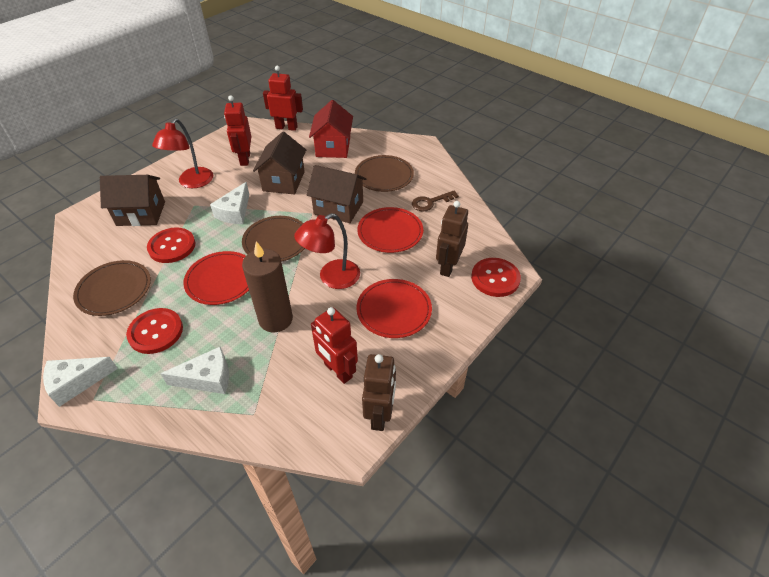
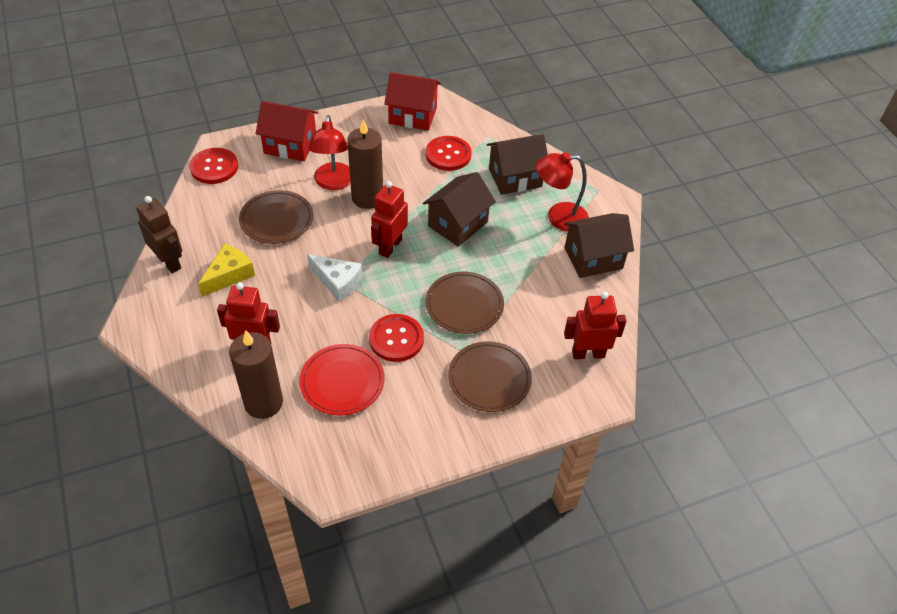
brown candle: 1 -> 2
brown key: 1 -> 0
brown robot: 2 -> 1
red house: 1 -> 2
red plate: 3 -> 1
white cheese: 3 -> 1
yellow cheese: 0 -> 1

